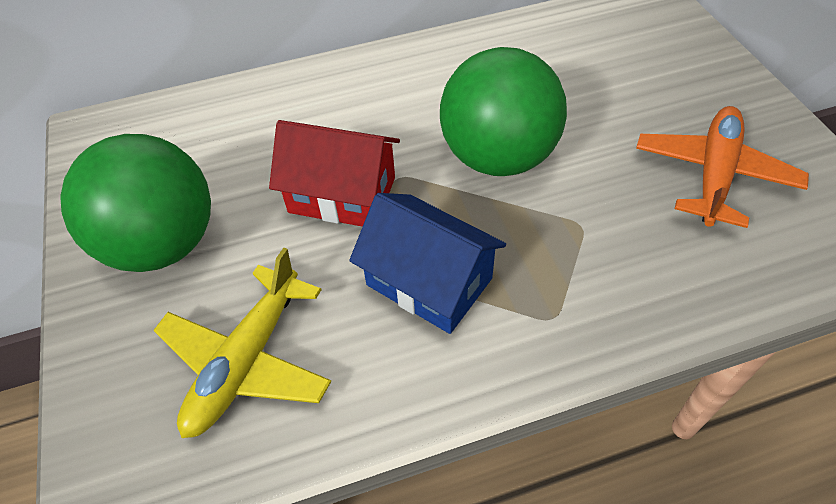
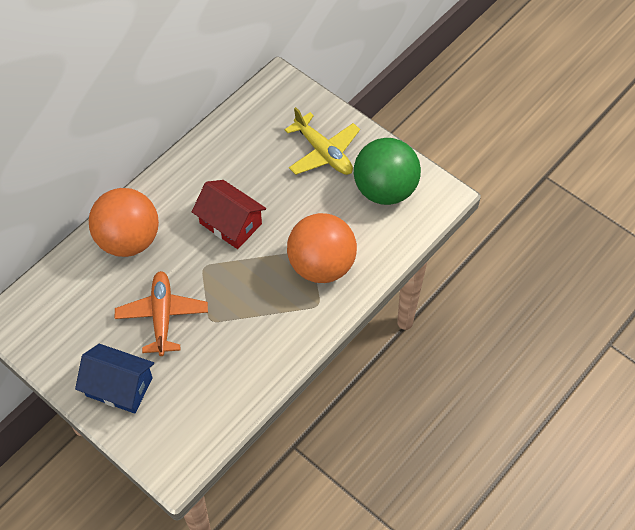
green ball: 2 -> 1
orange ball: 0 -> 2

